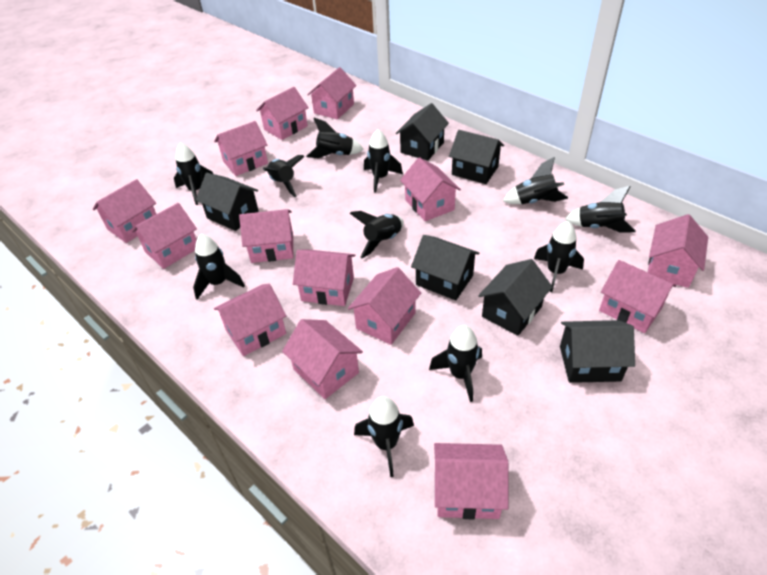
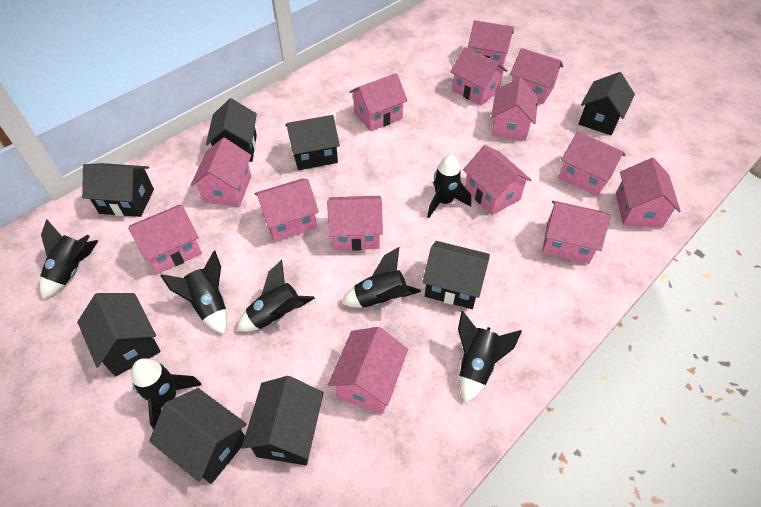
black house: 6 -> 8
black rocket: 11 -> 7

